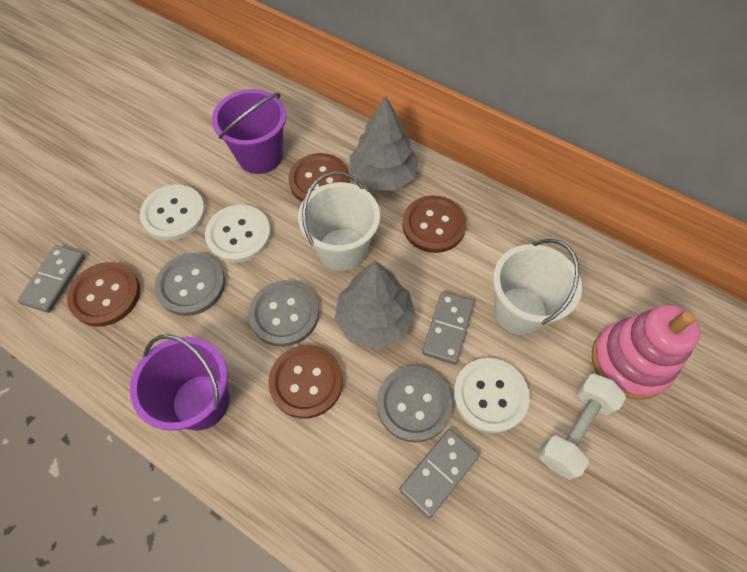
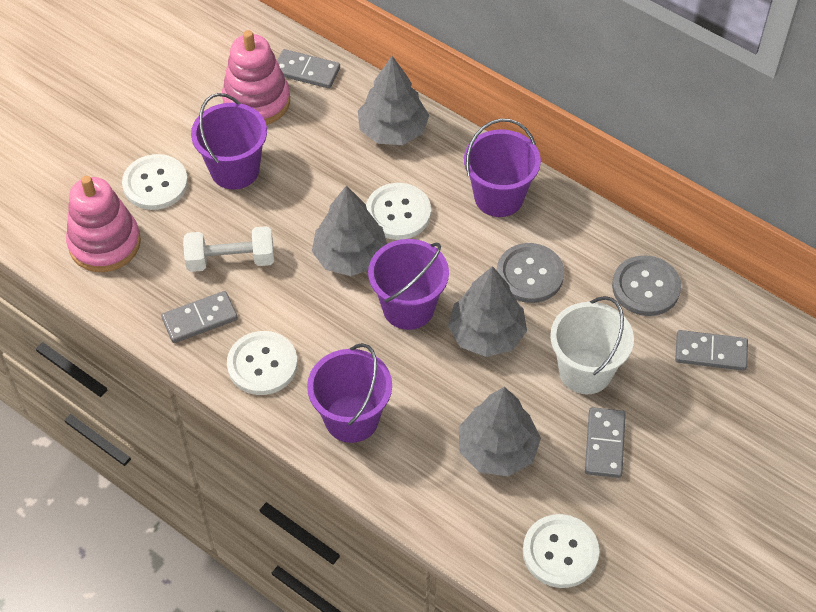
brown button: 4 -> 0
grey button: 3 -> 2
grey domino: 3 -> 4
grey tree: 2 -> 4
pink stacking toy: 1 -> 2
purple bucket: 2 -> 4
white bucket: 2 -> 1
white button: 3 -> 4

